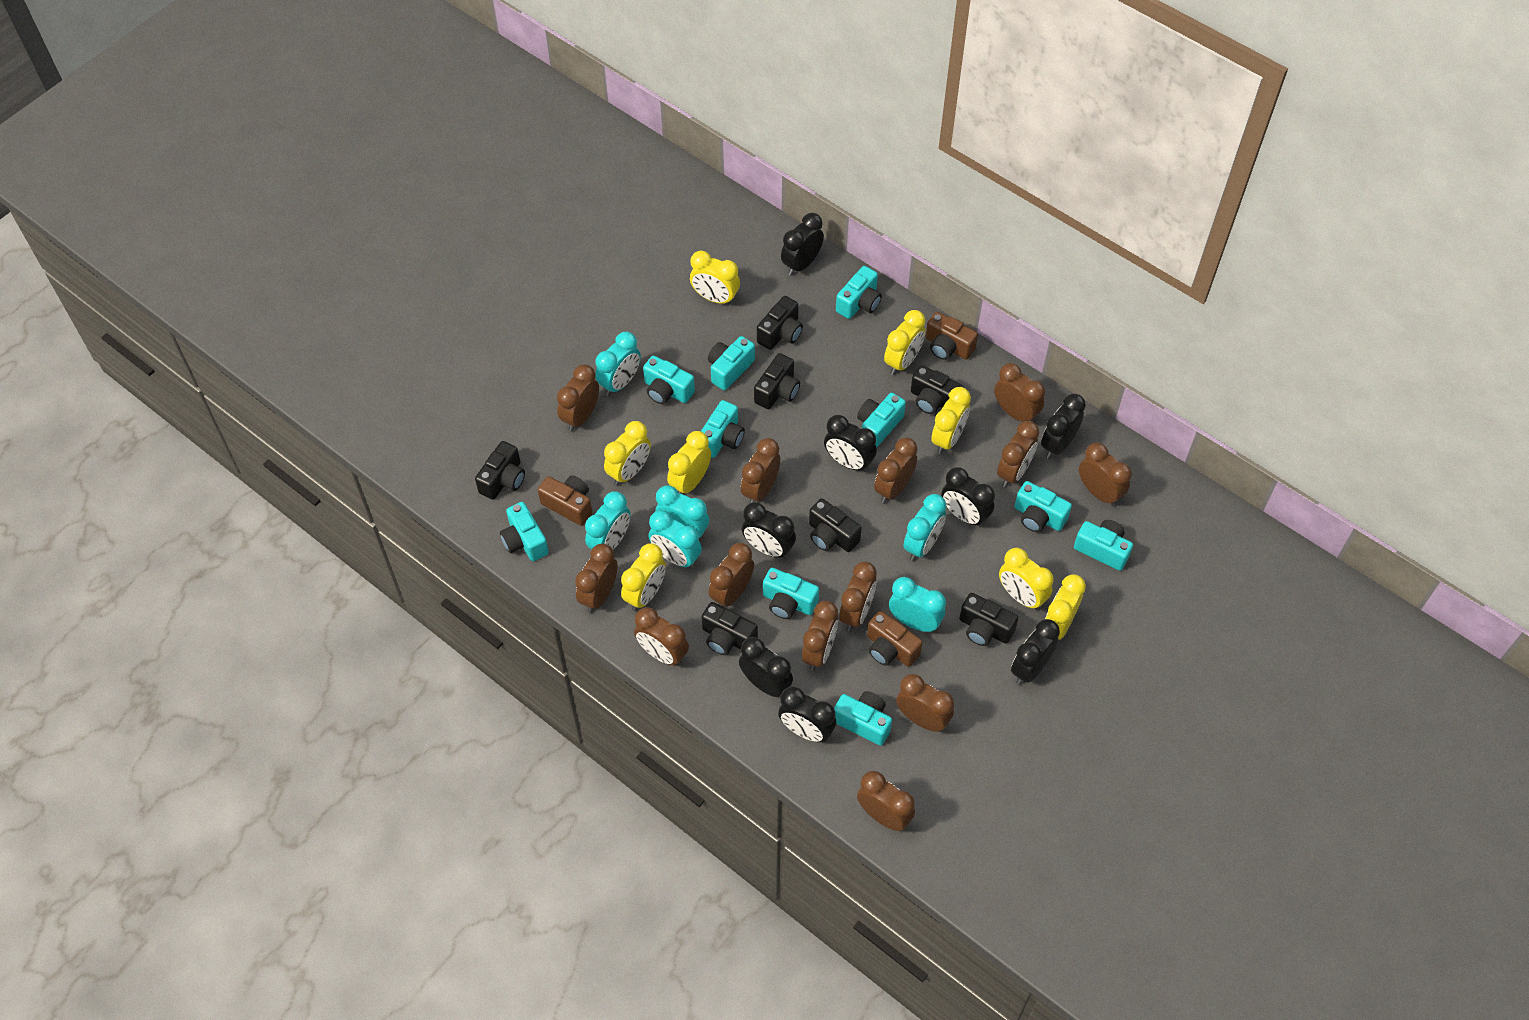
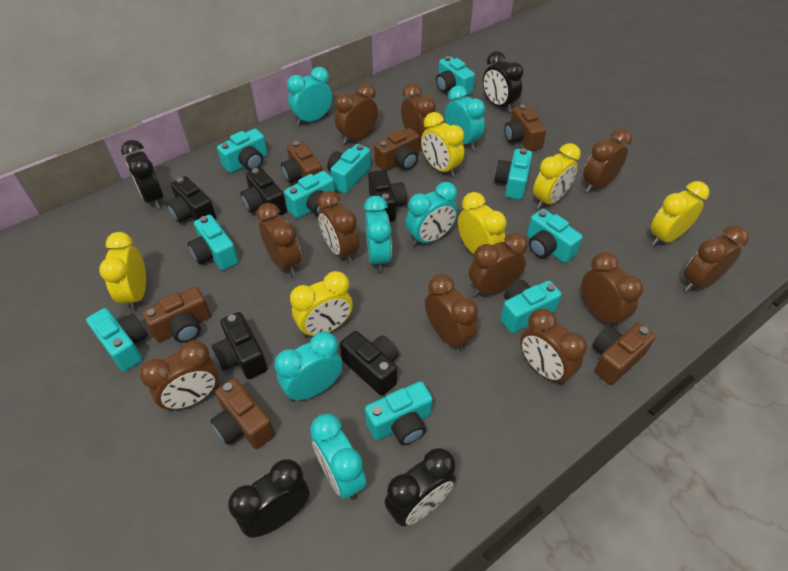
black camera: 7 -> 5
black clock: 8 -> 4
brown camera: 3 -> 6
brown clock: 13 -> 11
yellow clock: 8 -> 6

